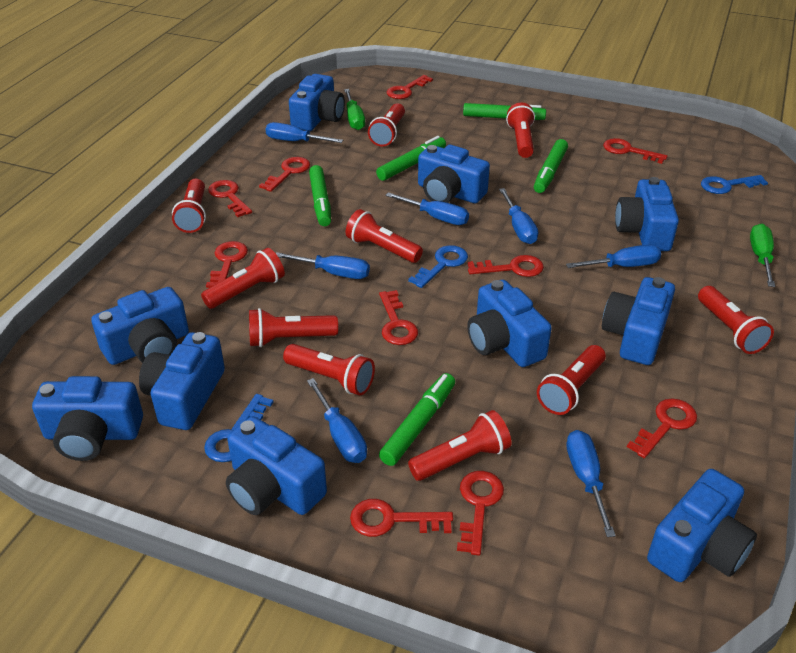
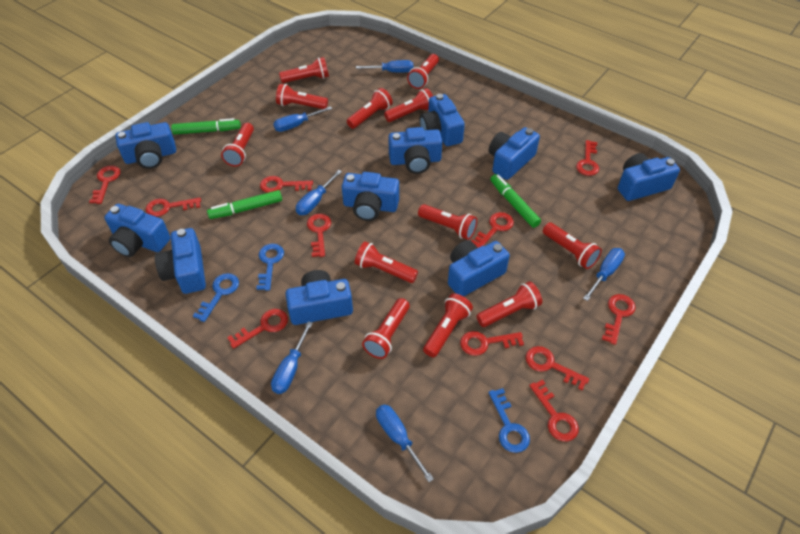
blue screwdriver: 7 -> 6
green marker: 5 -> 3
green screwdriver: 2 -> 0
red flashlight: 10 -> 12
red key: 10 -> 11

